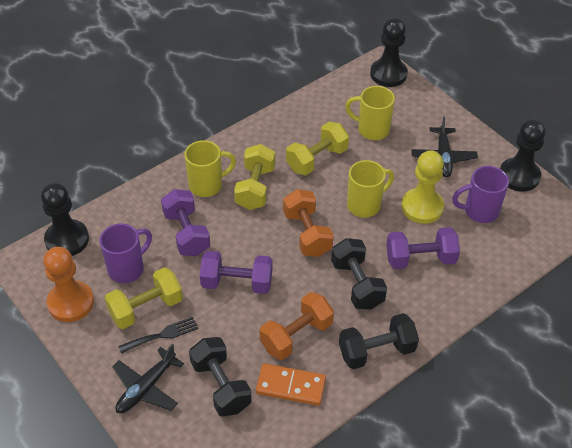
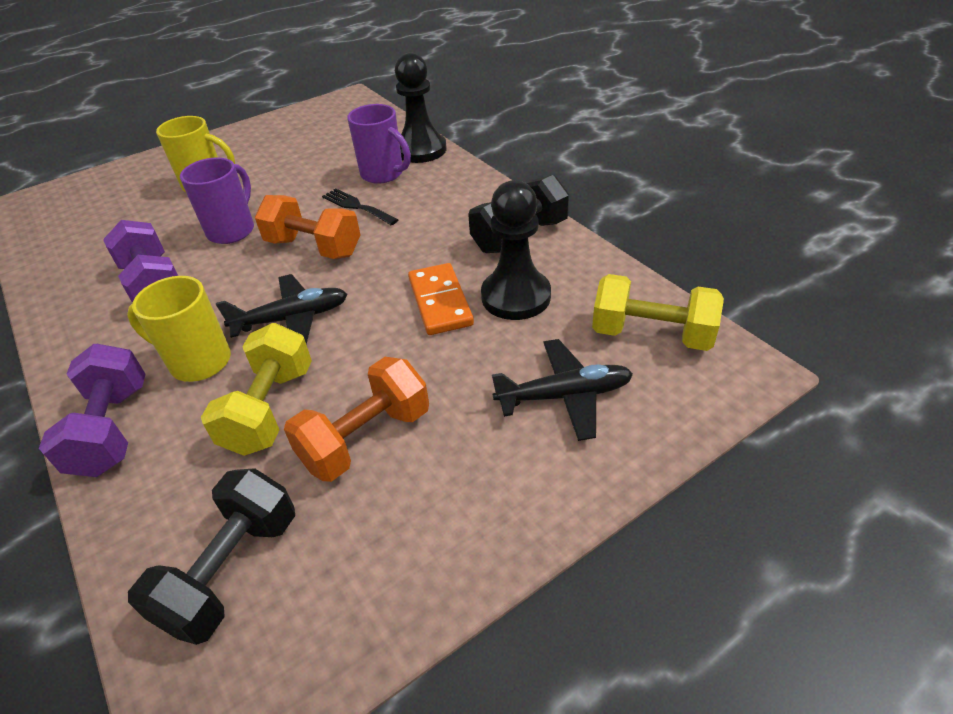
black dumbbell: 3 -> 2
black pawn: 3 -> 2
orange pawn: 1 -> 0
purple dumbbell: 3 -> 2
yellow dumbbell: 3 -> 2
yellow mug: 3 -> 2
yellow pawn: 1 -> 0

